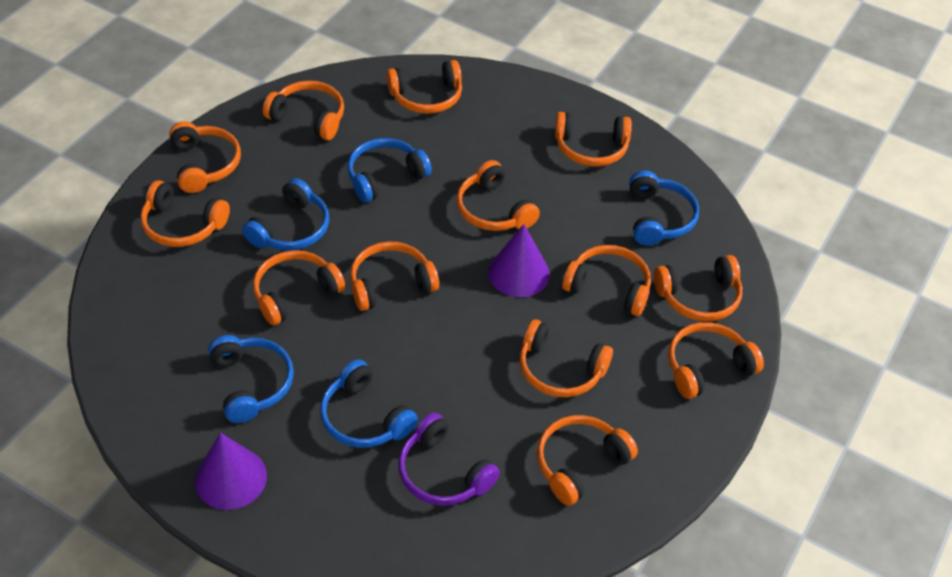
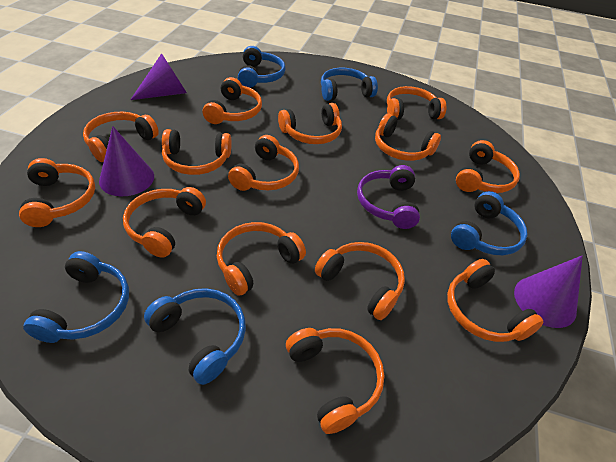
orange headphones: 13 -> 14
purple cone: 2 -> 3

